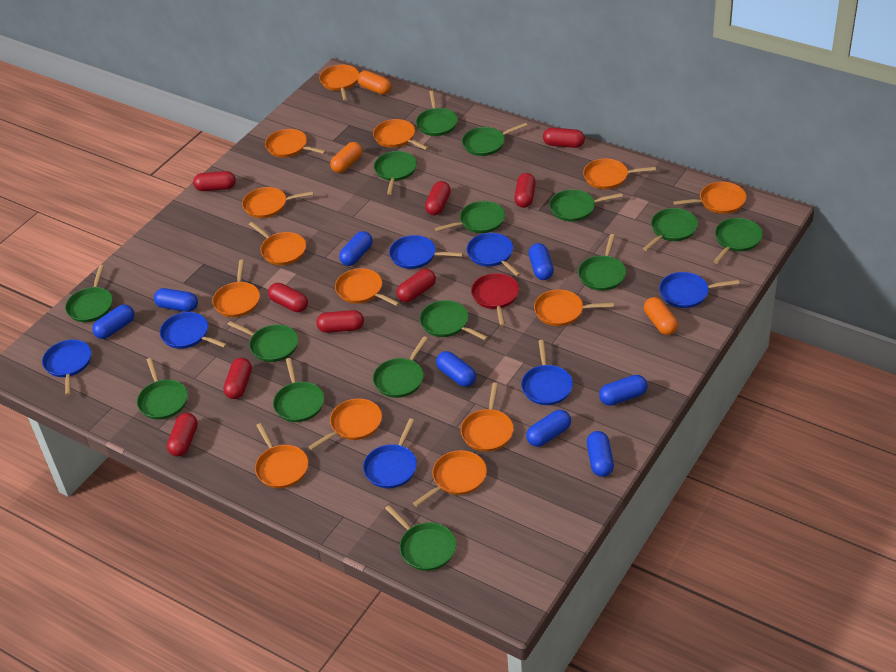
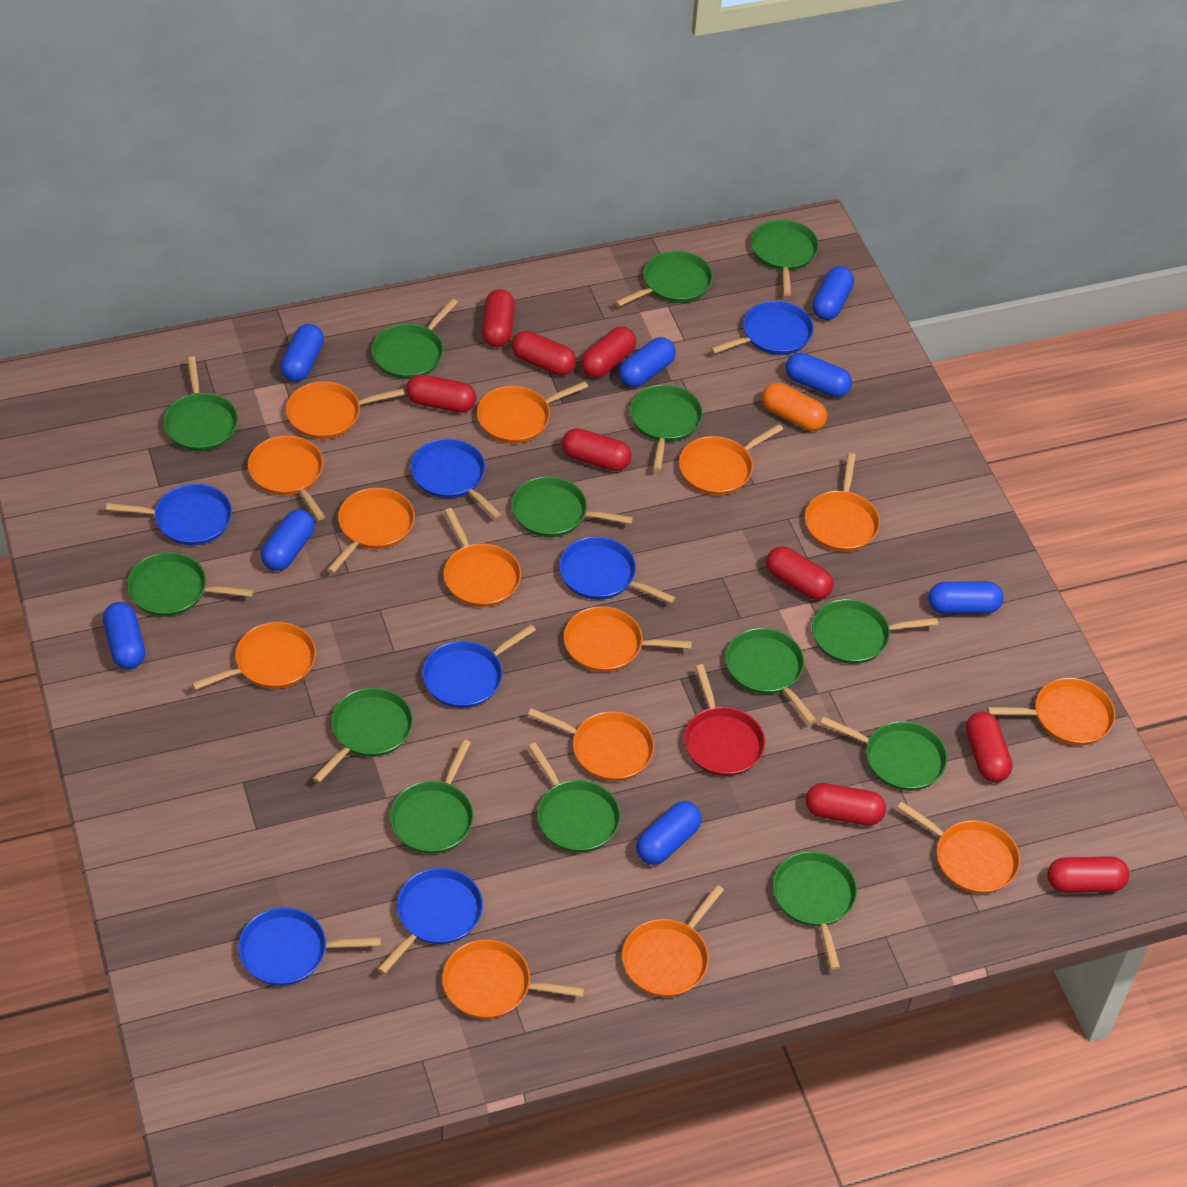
green pan: 15 -> 14
orange capsule: 3 -> 1

